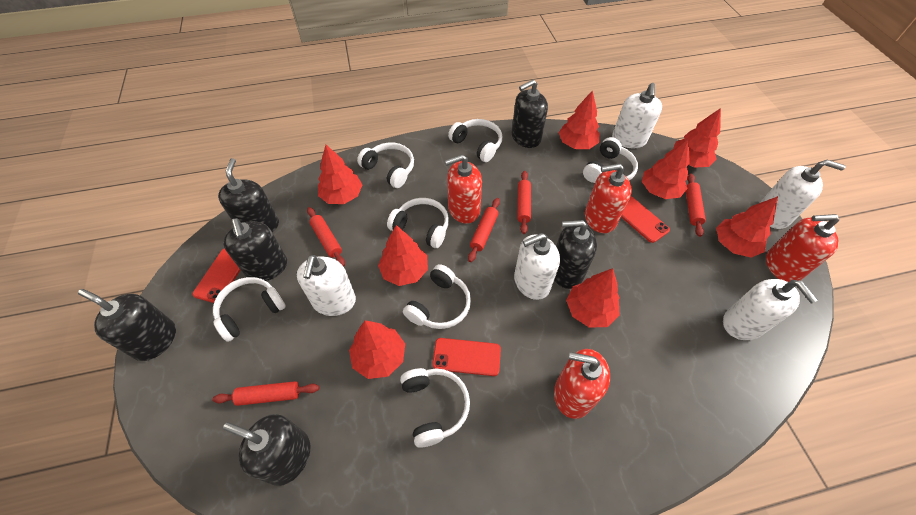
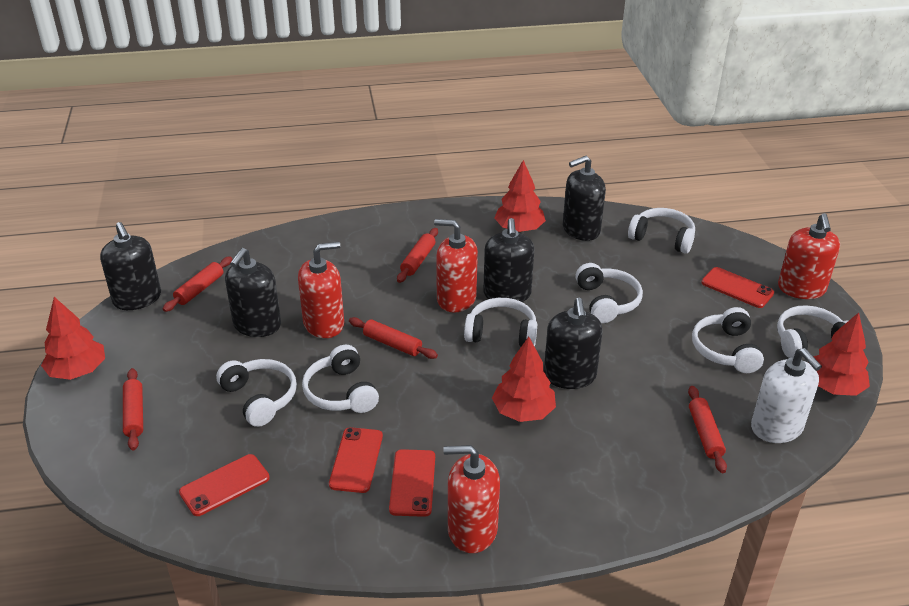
black soap dispenser: 6 -> 5
red phone: 3 -> 4
red tree: 8 -> 4
white soap dispenser: 5 -> 1

